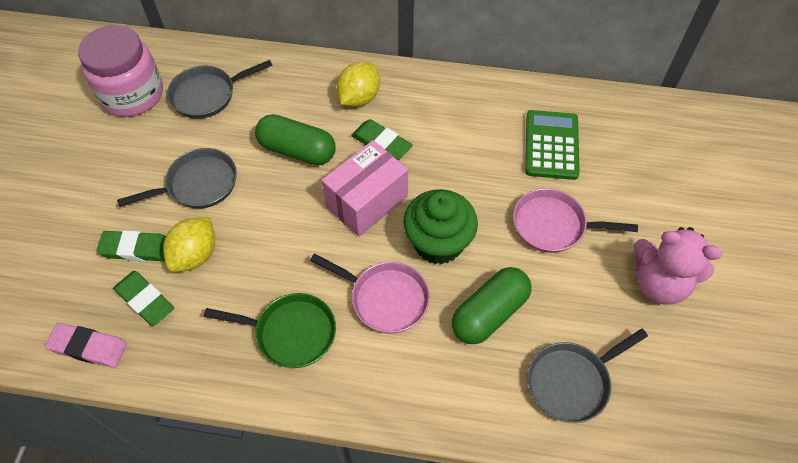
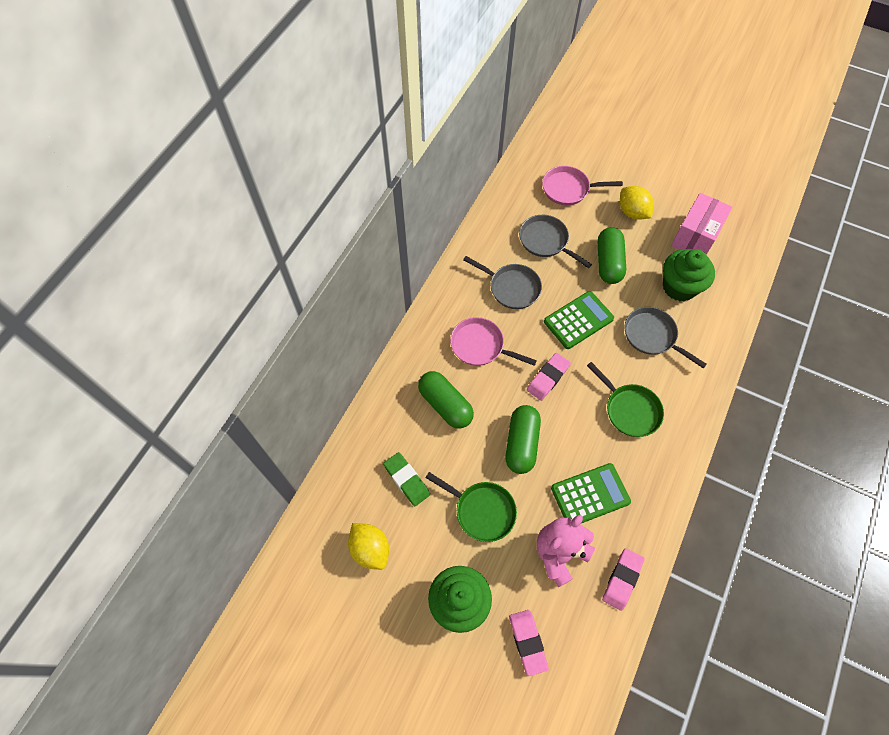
green calculator: 1 -> 2
green capsule: 2 -> 3
green cupcake: 1 -> 2
green eraser: 3 -> 1
green pan: 1 -> 2
pink eraser: 1 -> 3
pink jar: 1 -> 0

